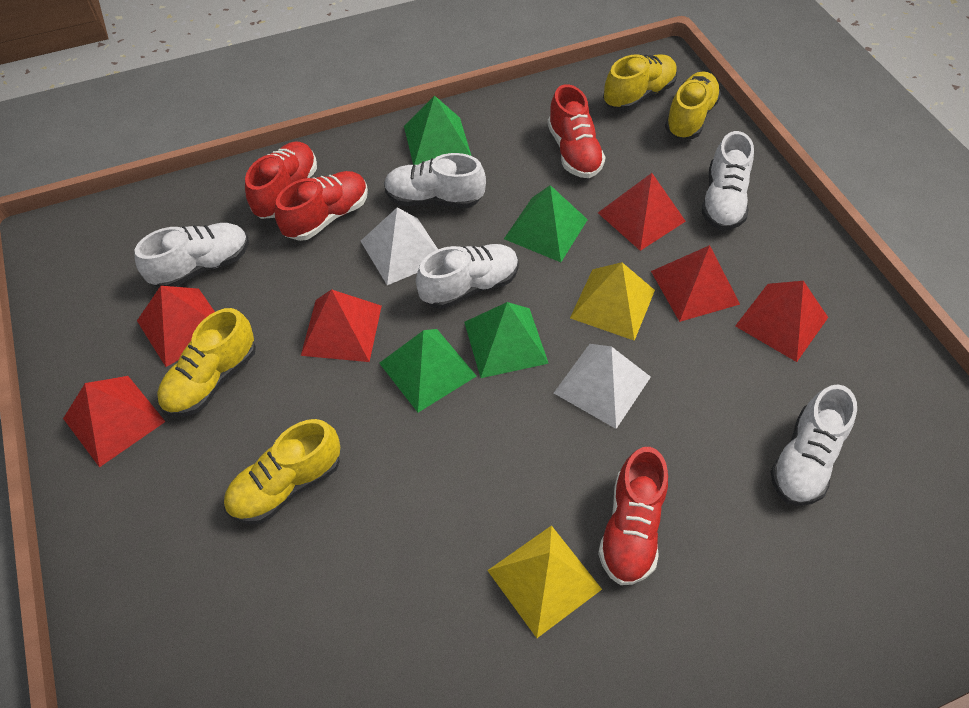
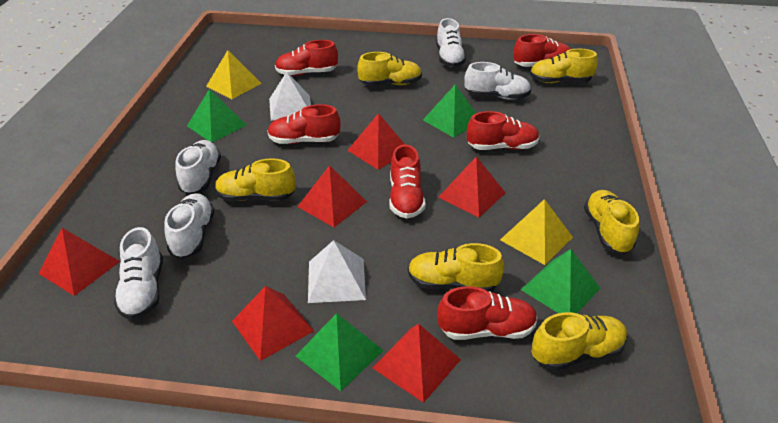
red shoe: 4 -> 6
yellow shoe: 4 -> 6

